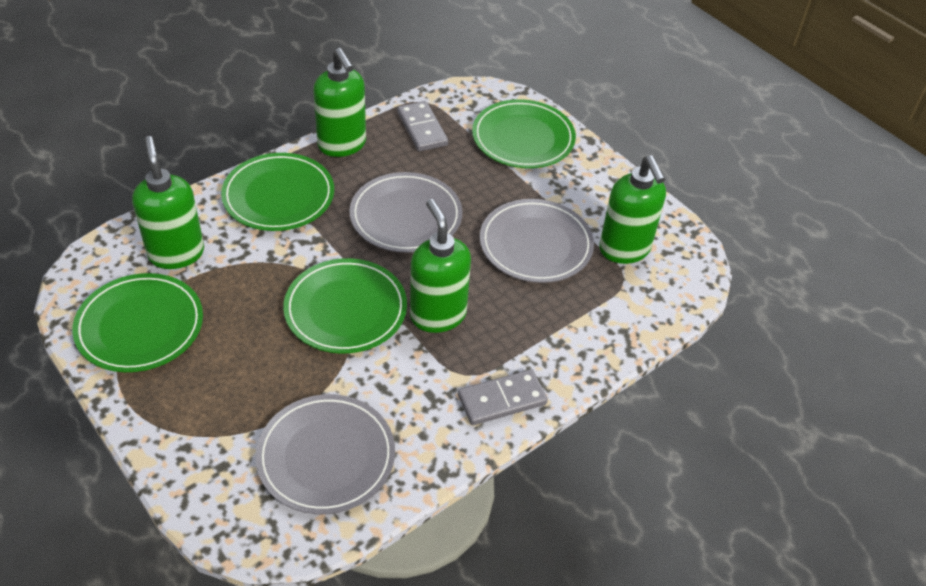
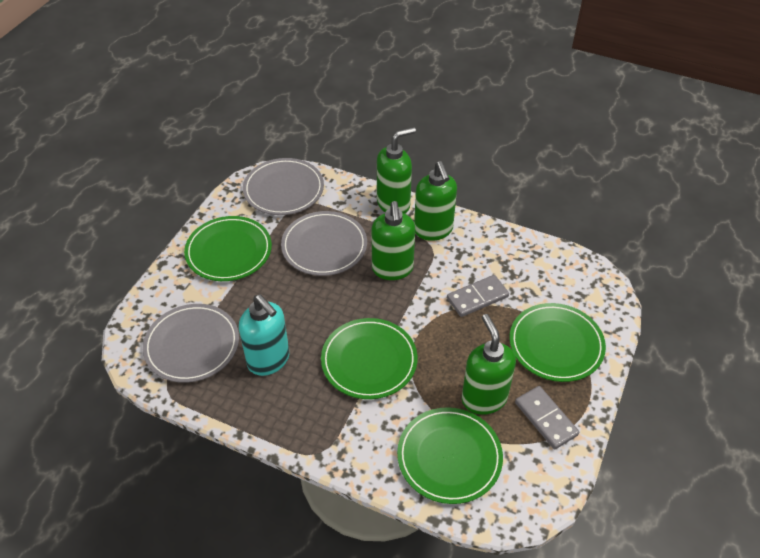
turquoise soap dispenser: 0 -> 1

